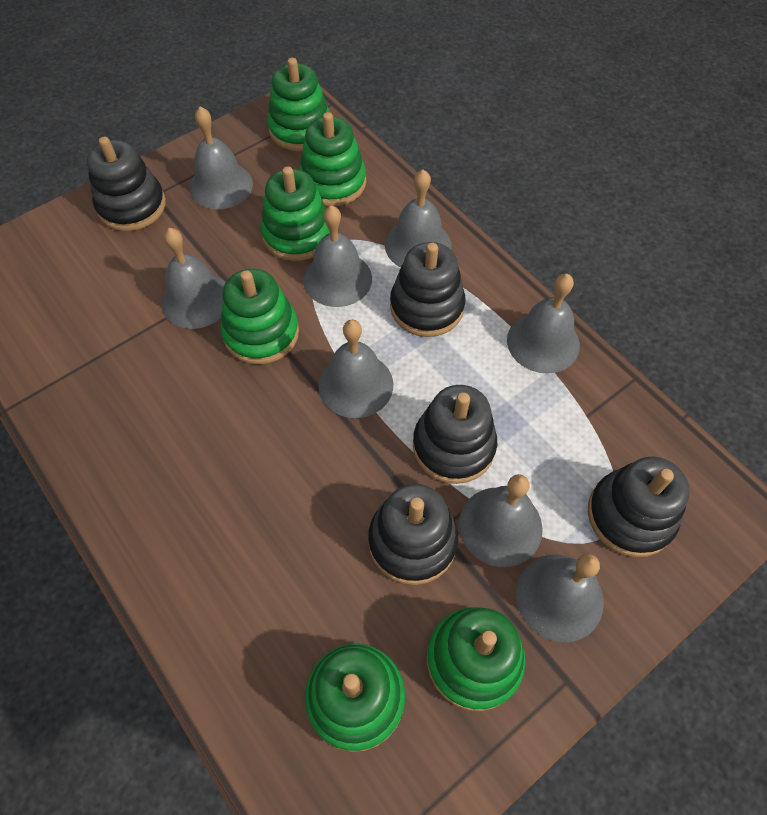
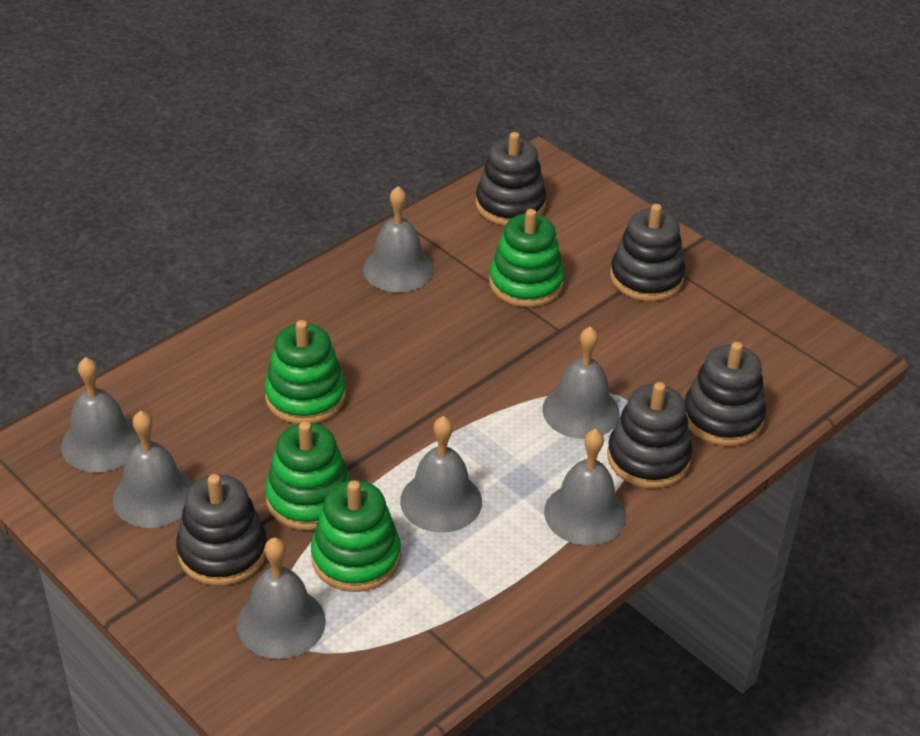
green stacking toy: 6 -> 4
grey bell: 8 -> 7

